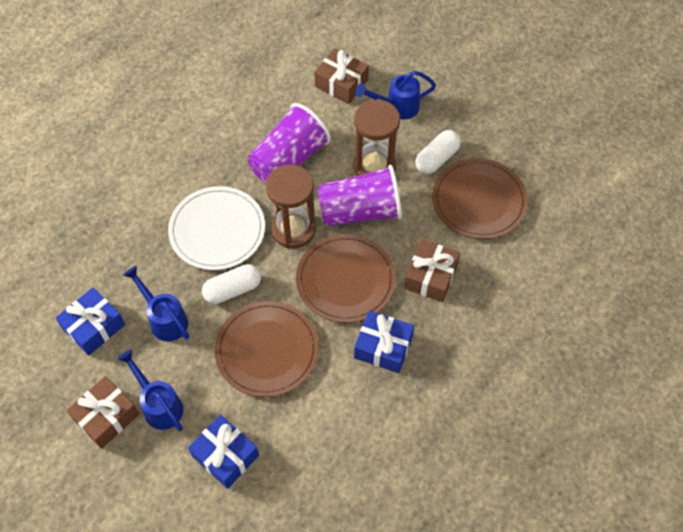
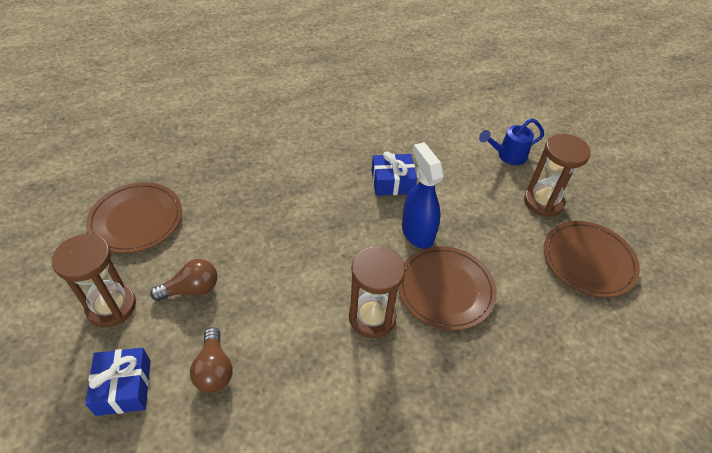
blue gift: 3 -> 2
blue spray bottle: 0 -> 1
blue watering can: 3 -> 1
brown gift: 3 -> 0
brown hourglass: 2 -> 3
brown light bulb: 0 -> 2
purple cup: 2 -> 0
white capsule: 2 -> 0
white plate: 1 -> 0

